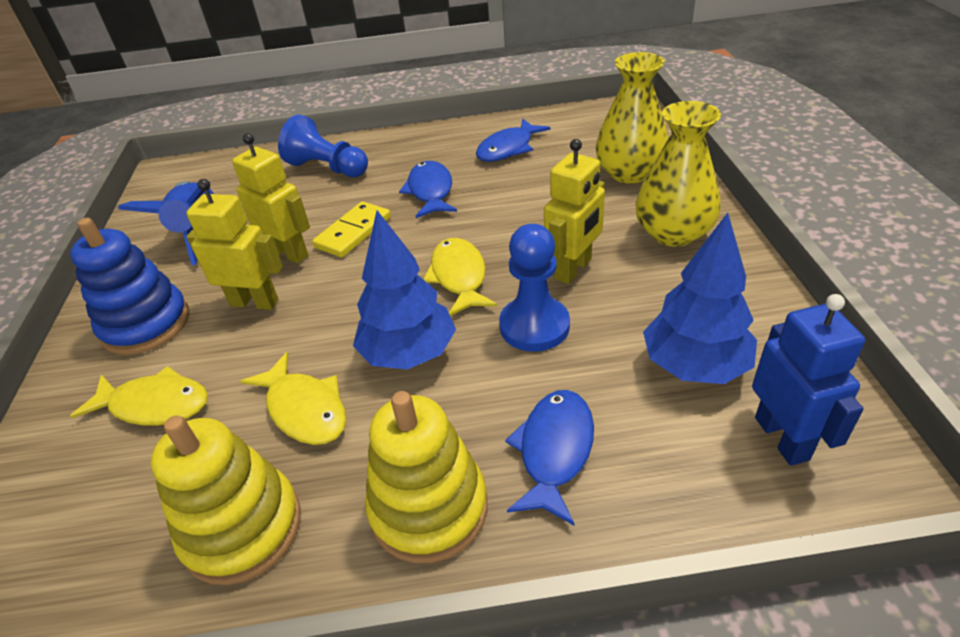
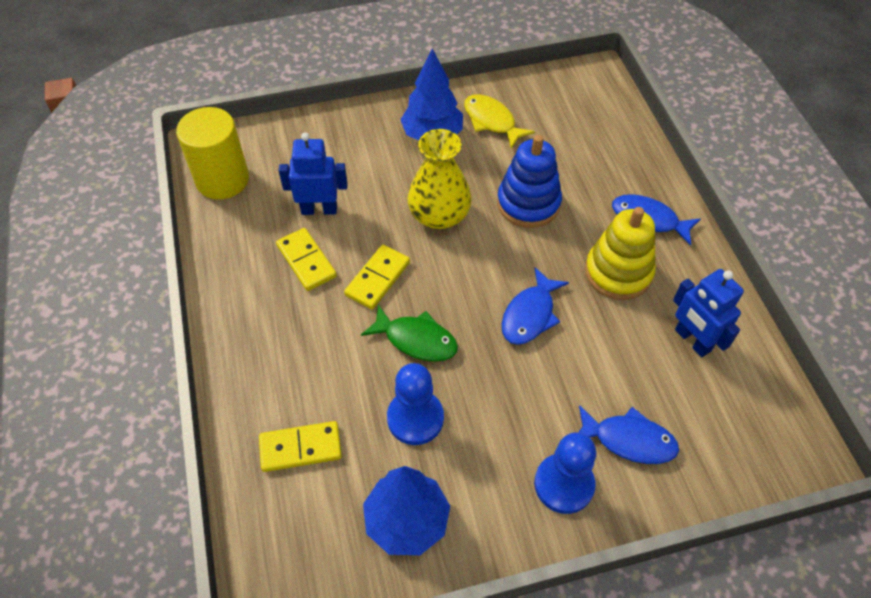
blue robot: 1 -> 2
blue rocket: 1 -> 0
green fish: 0 -> 1
yellow cylinder: 0 -> 1
yellow domino: 1 -> 3
yellow fish: 3 -> 1
yellow robot: 3 -> 0
yellow stacking toy: 2 -> 1
yellow vase: 2 -> 1

